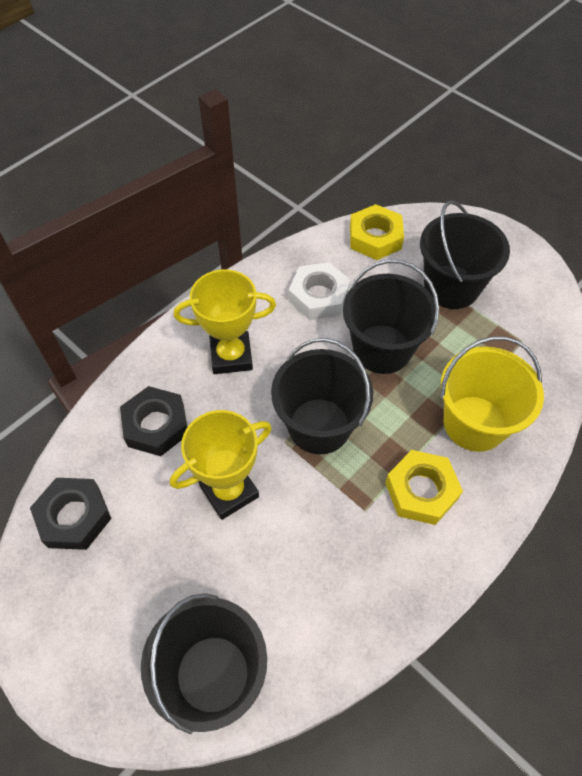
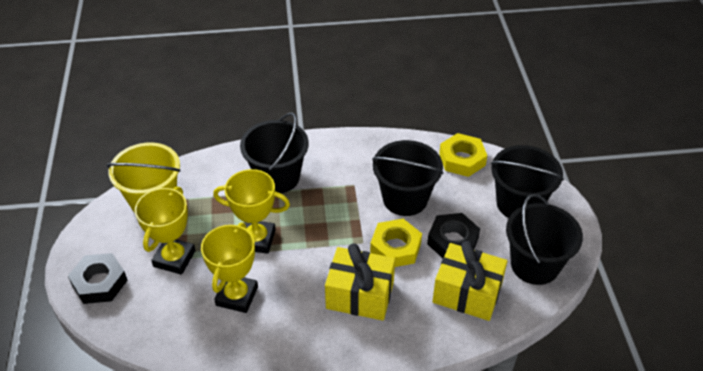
white nut: 1 -> 0
yellow gift: 0 -> 2
yellow trophy: 2 -> 3

